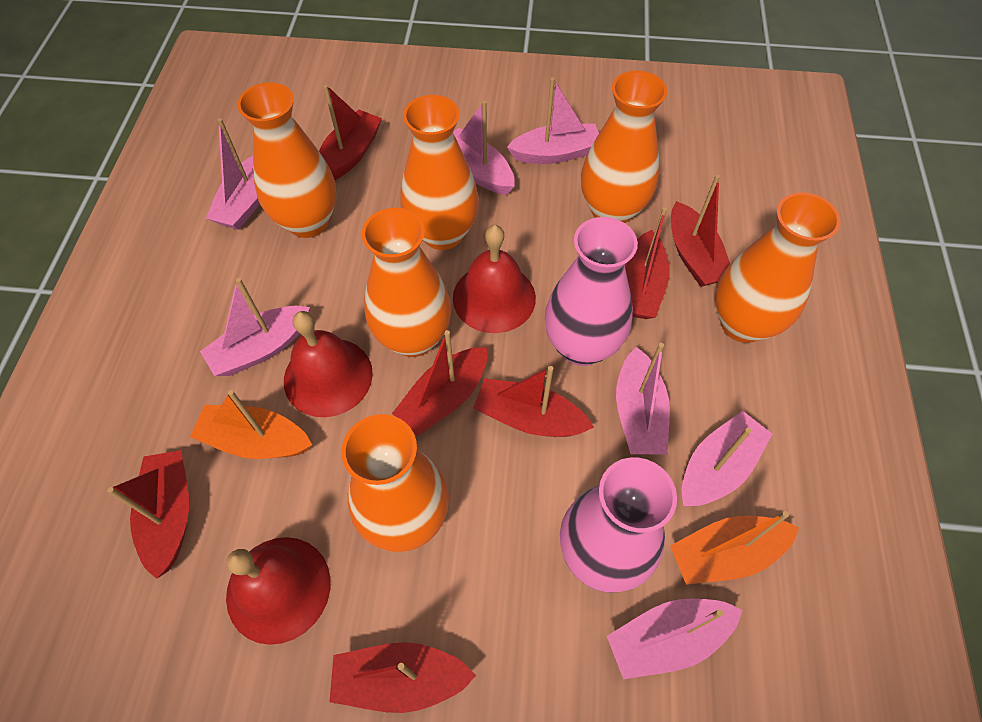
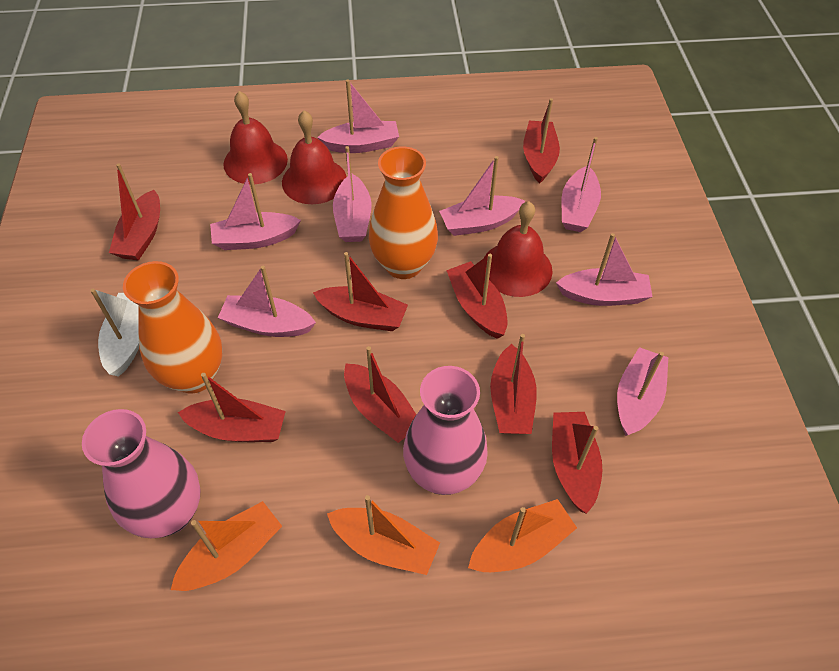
orange boat: 2 -> 3
orange vase: 6 -> 2
pink boat: 7 -> 8
red boat: 7 -> 8
white boat: 0 -> 1

